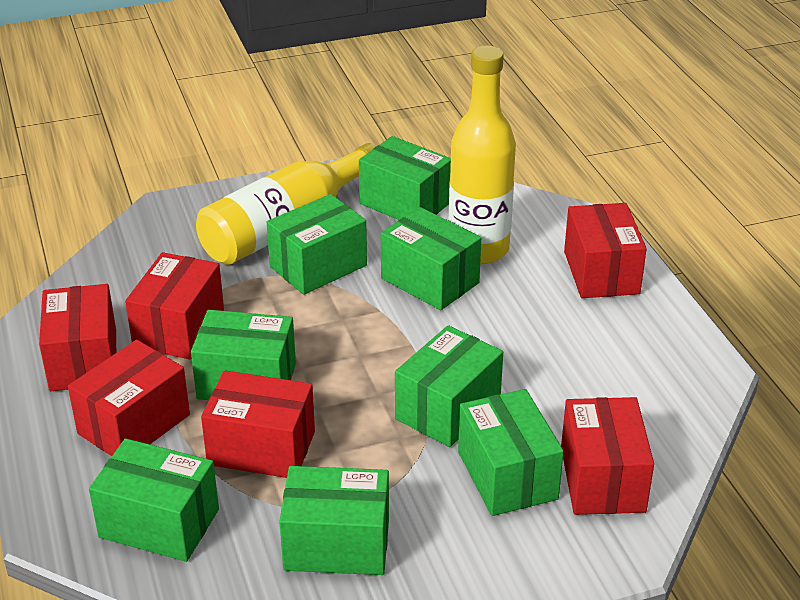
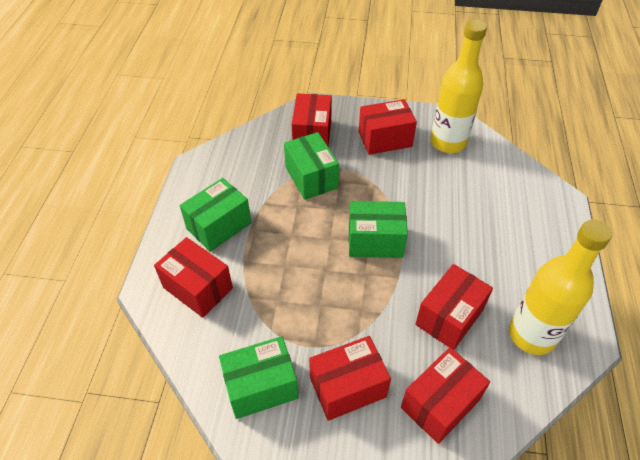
green box: 8 -> 4

